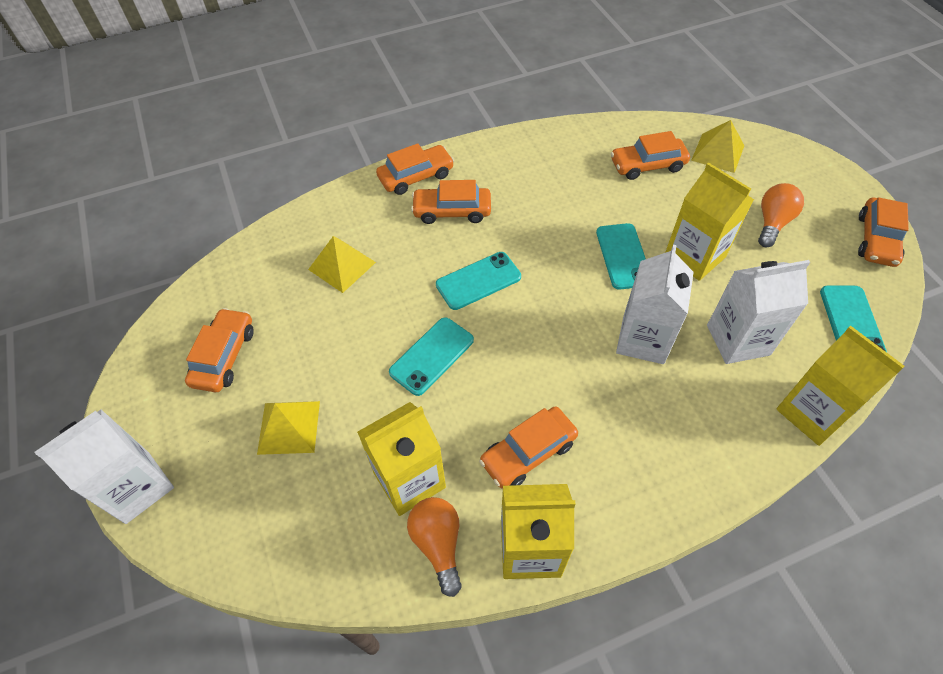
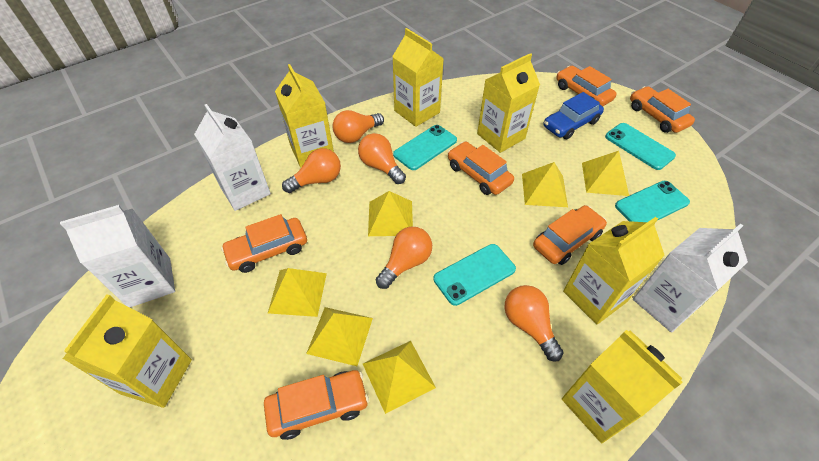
blue car: 0 -> 1
orange light bulb: 2 -> 5
yellow carton: 4 -> 6
yellow pyramid: 3 -> 6

